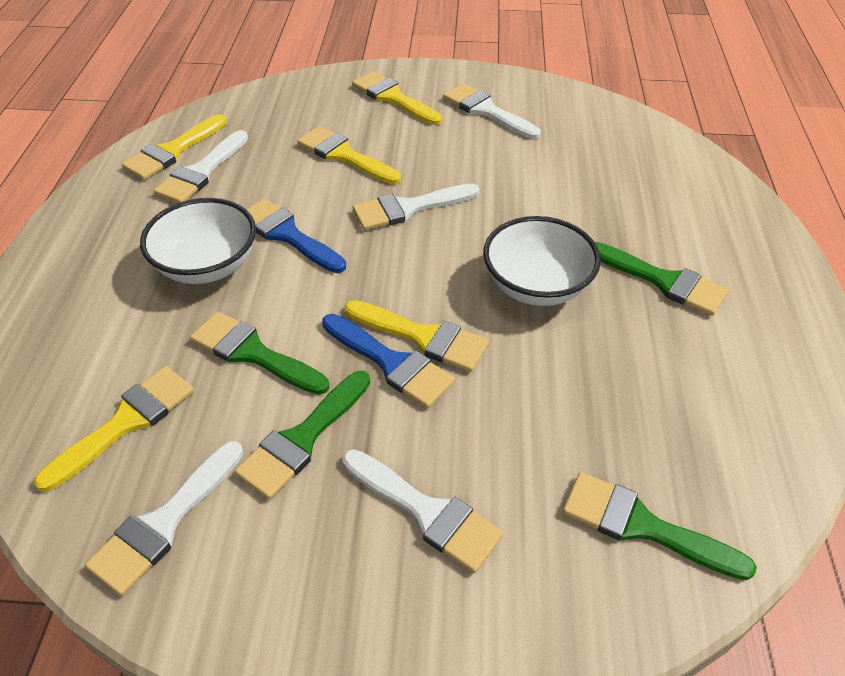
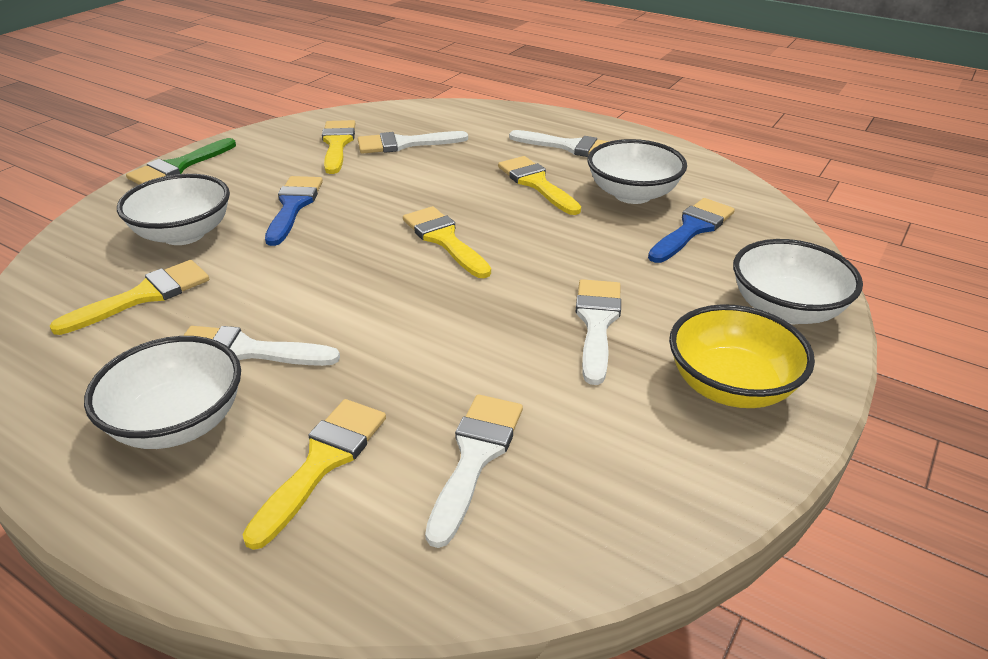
green brush: 4 -> 1
white bowl: 2 -> 4
yellow bowl: 0 -> 1

